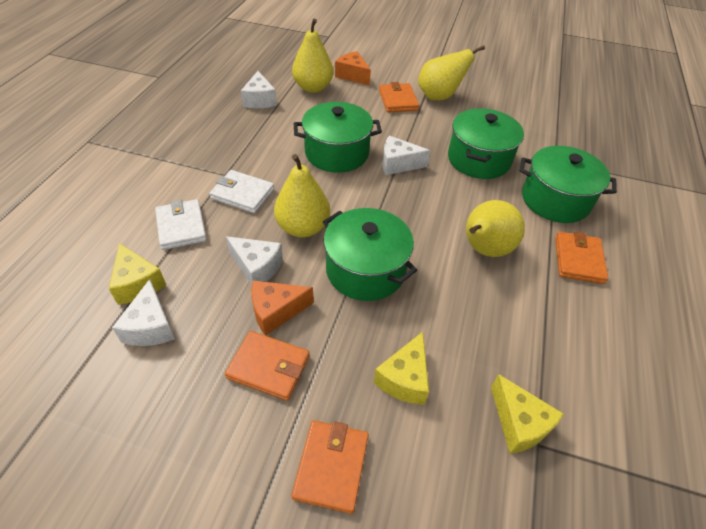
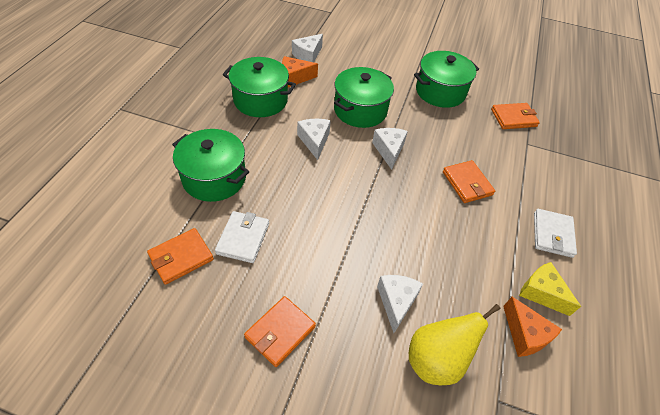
yellow cheese: 3 -> 1
yellow pear: 4 -> 1

